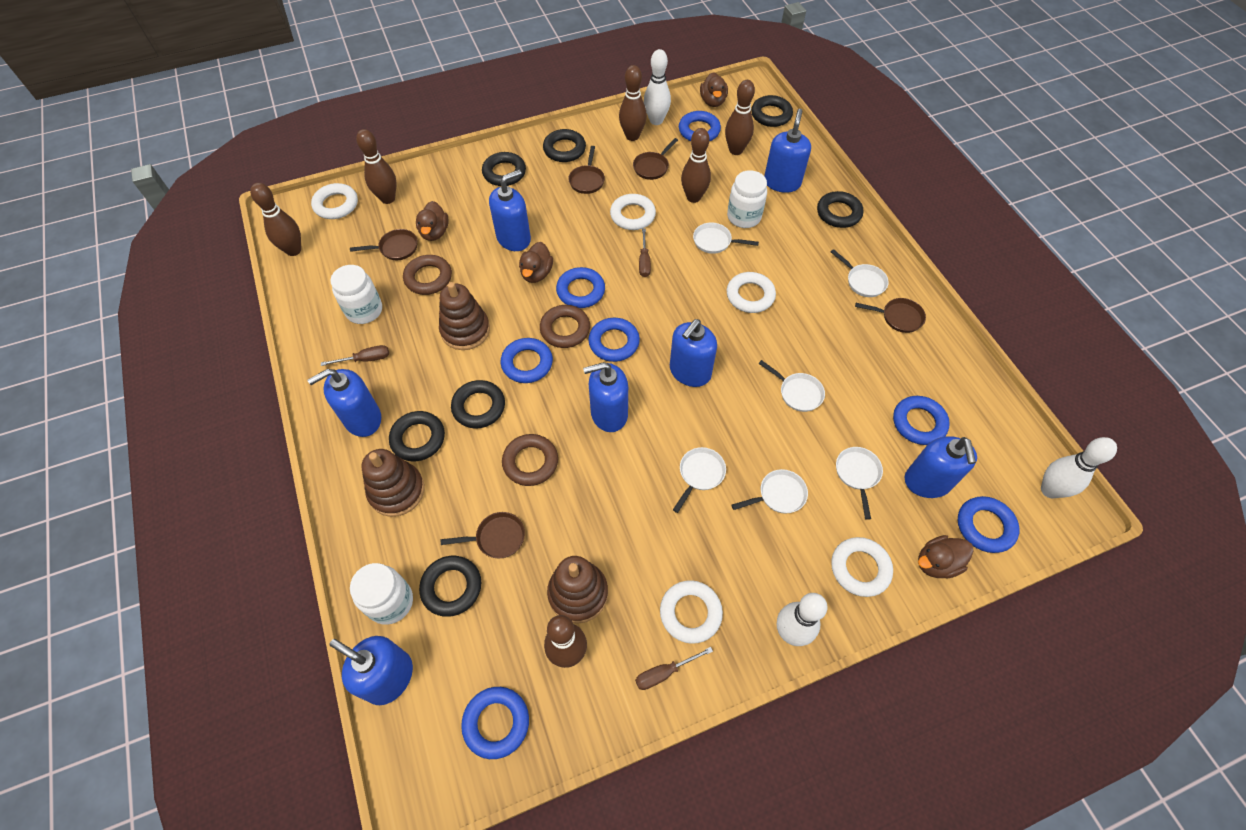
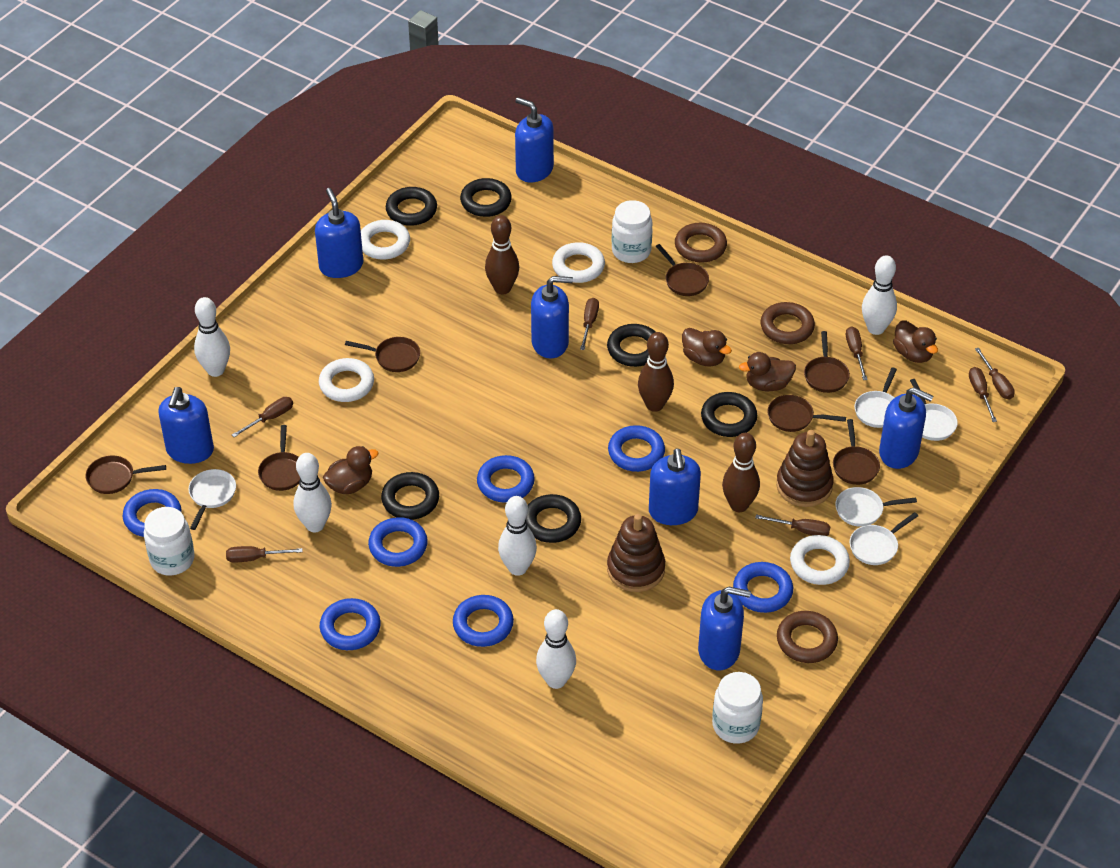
black ring: 7 -> 6
brown bowling pin: 6 -> 3
brown pan: 5 -> 7
brown screwdriver: 3 -> 7
brown stacking toy: 3 -> 2
white bowling pin: 3 -> 5
white pan: 6 -> 5
white ring: 5 -> 4

